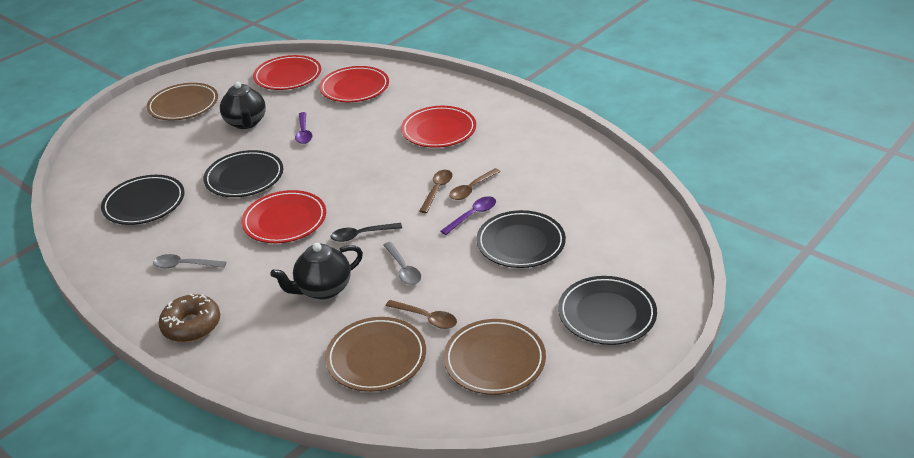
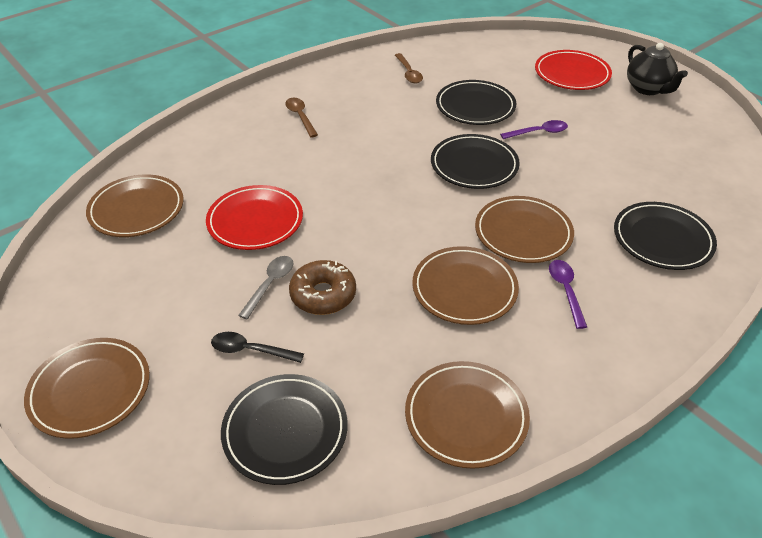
black teapot: 2 -> 1
brown plate: 3 -> 5
brown spoon: 3 -> 2
grey spoon: 2 -> 1
red plate: 4 -> 2

